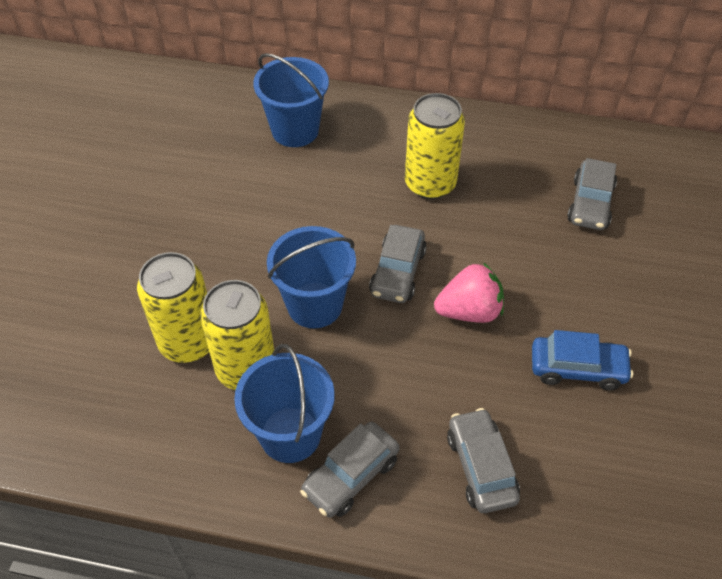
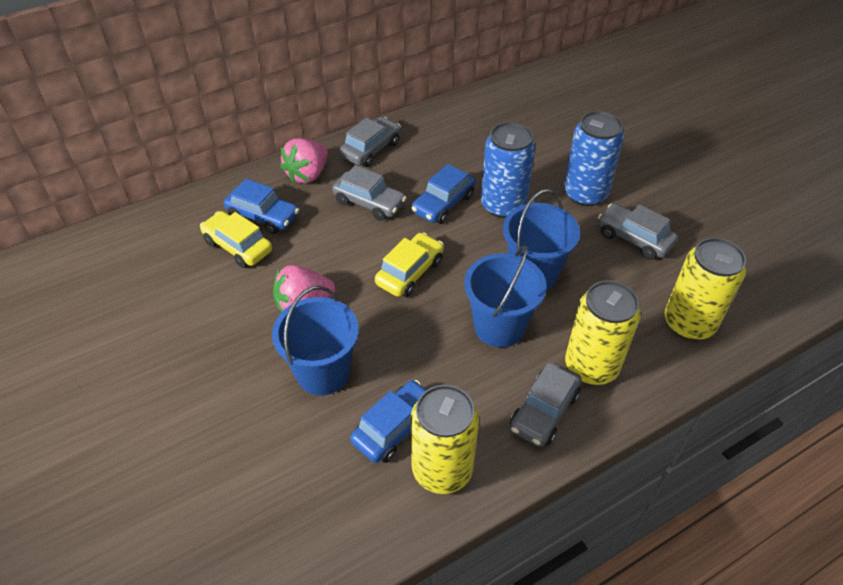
blue can: 0 -> 2
blue car: 1 -> 3
pink strawberry: 1 -> 2
yellow car: 0 -> 2

